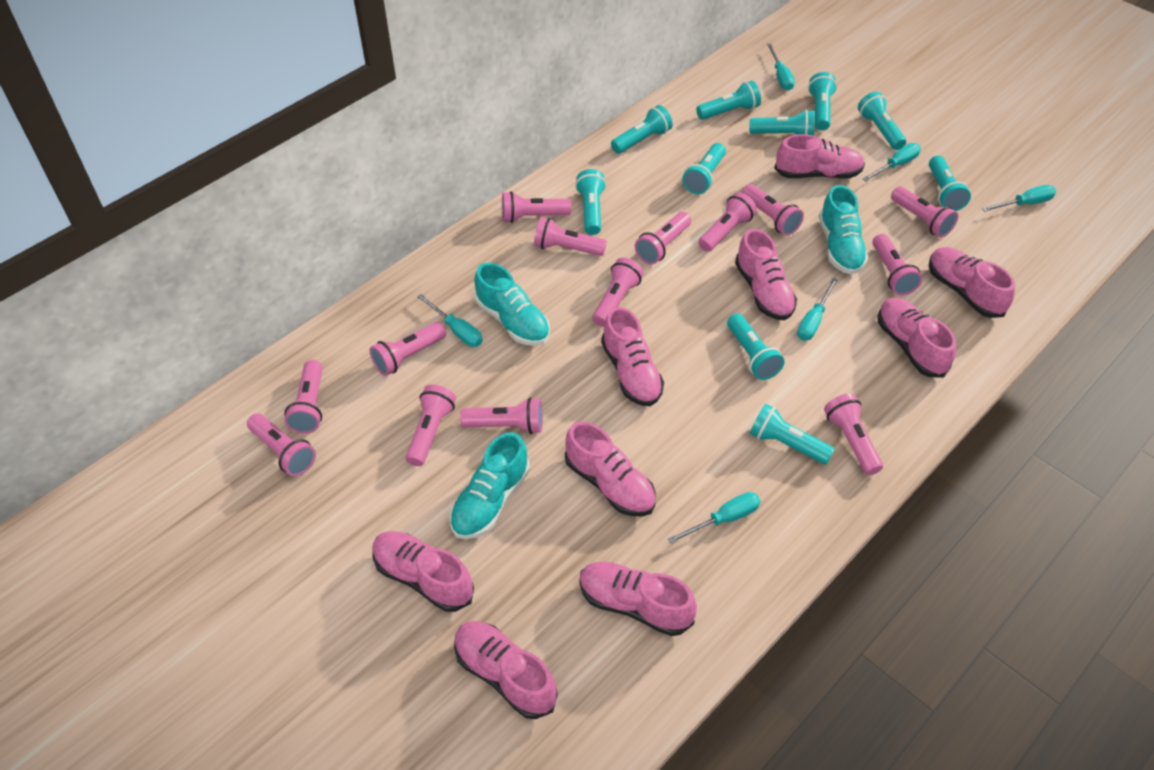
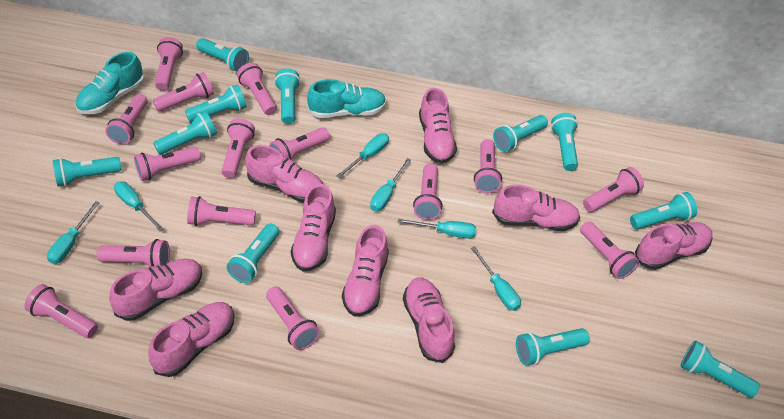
pink flashlight: 14 -> 15
turquoise flashlight: 10 -> 11
turquoise shoe: 3 -> 2

